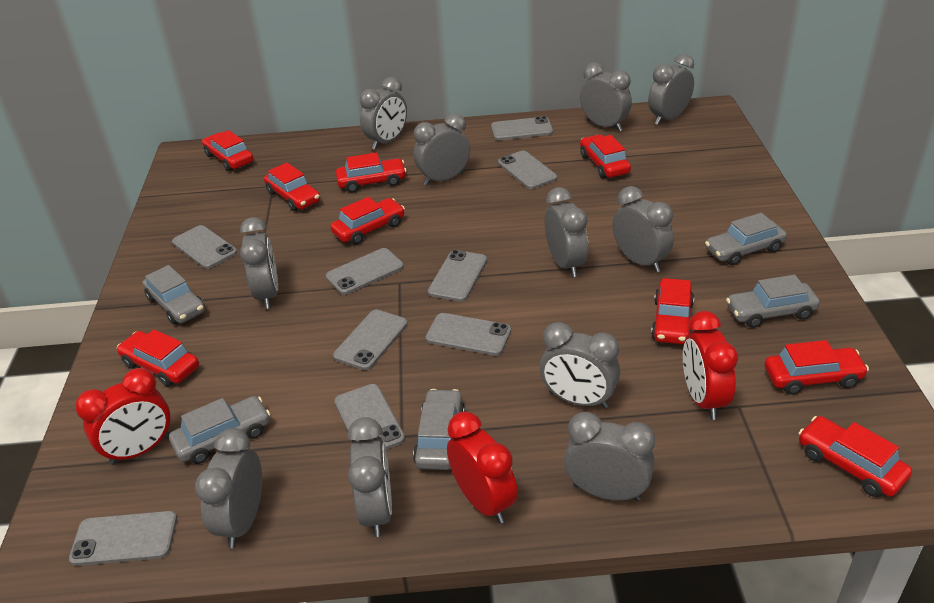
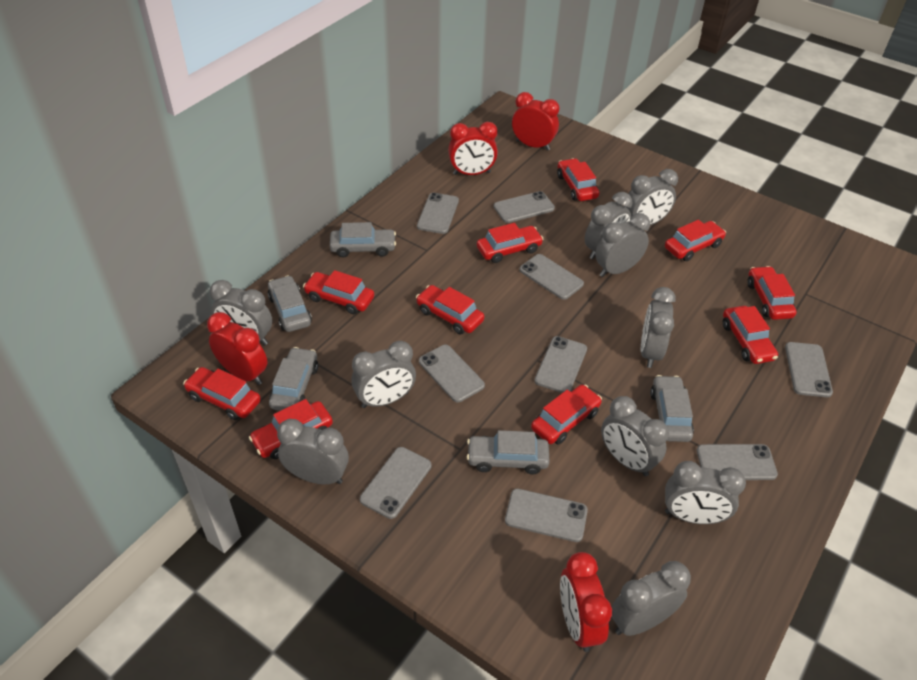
grey clock: 11 -> 10
red car: 9 -> 10
red clock: 3 -> 4

